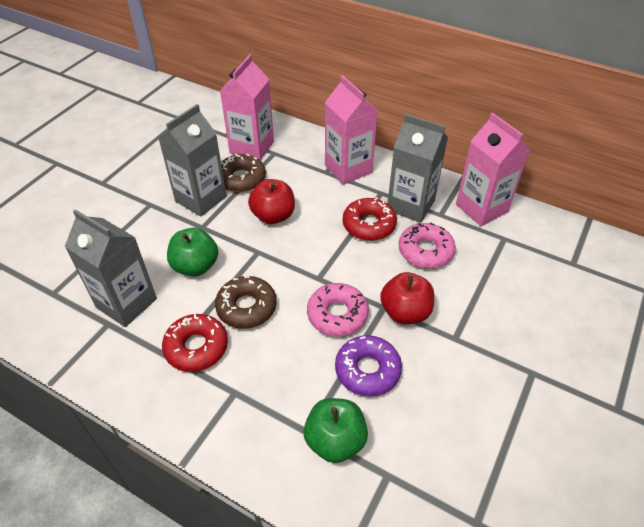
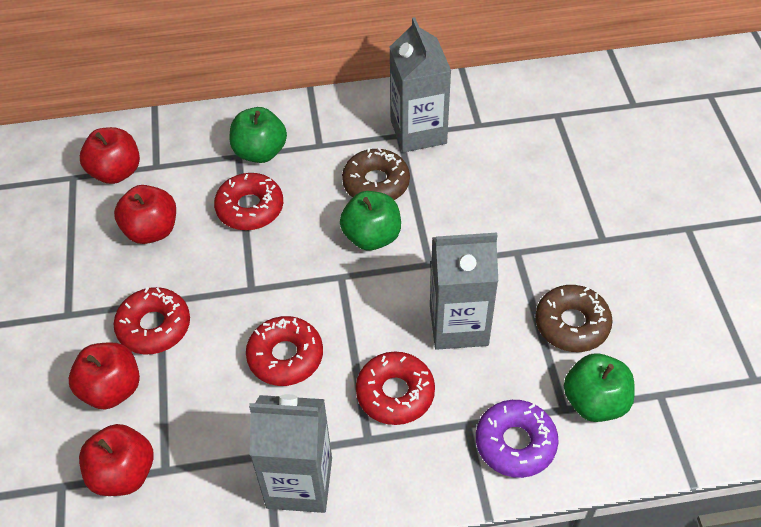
green apple: 2 -> 3
pink carton: 3 -> 0
pink donut: 2 -> 0
red apple: 2 -> 4
red donut: 2 -> 4

